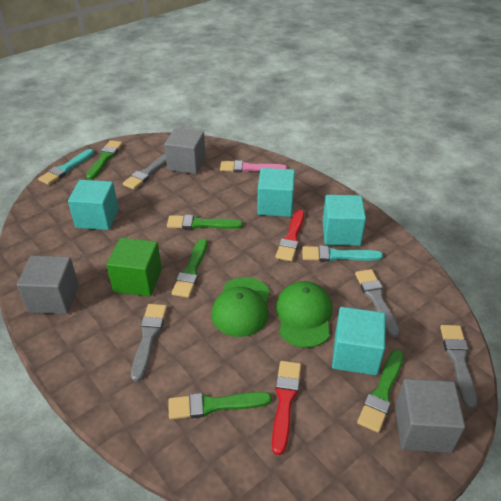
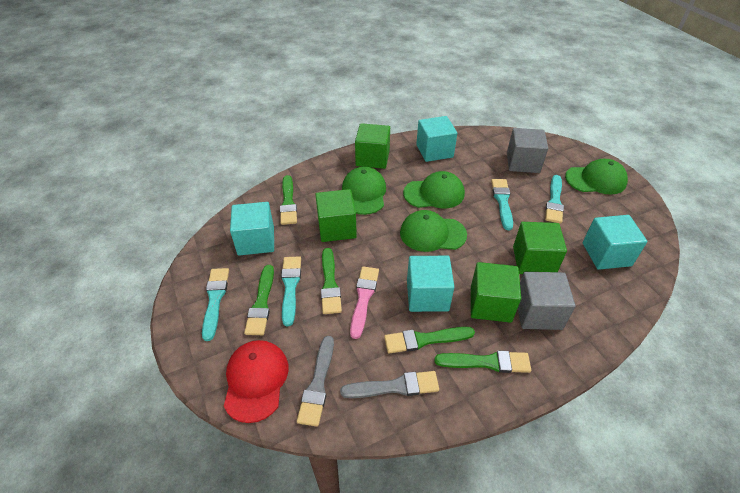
green cap: 2 -> 4
green cube: 1 -> 4
grey brush: 4 -> 2
grey cube: 3 -> 2
red brush: 2 -> 0
red cap: 0 -> 1
turquoise brush: 2 -> 4

